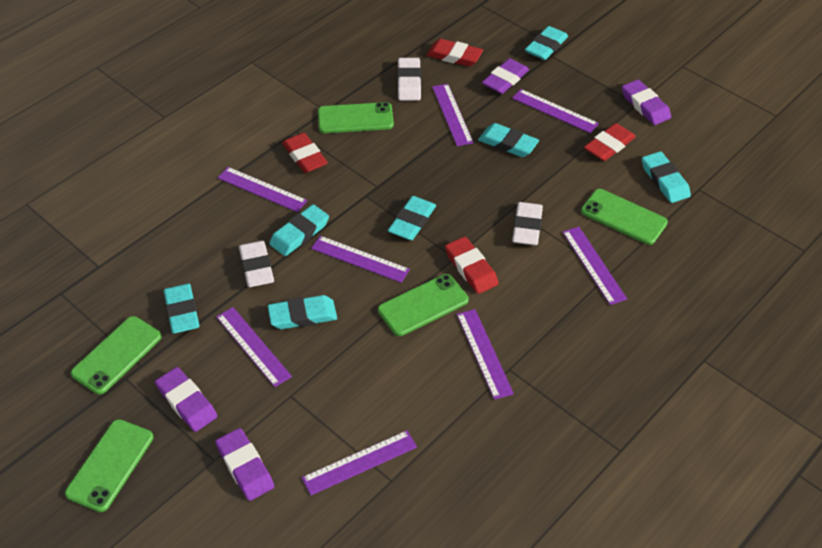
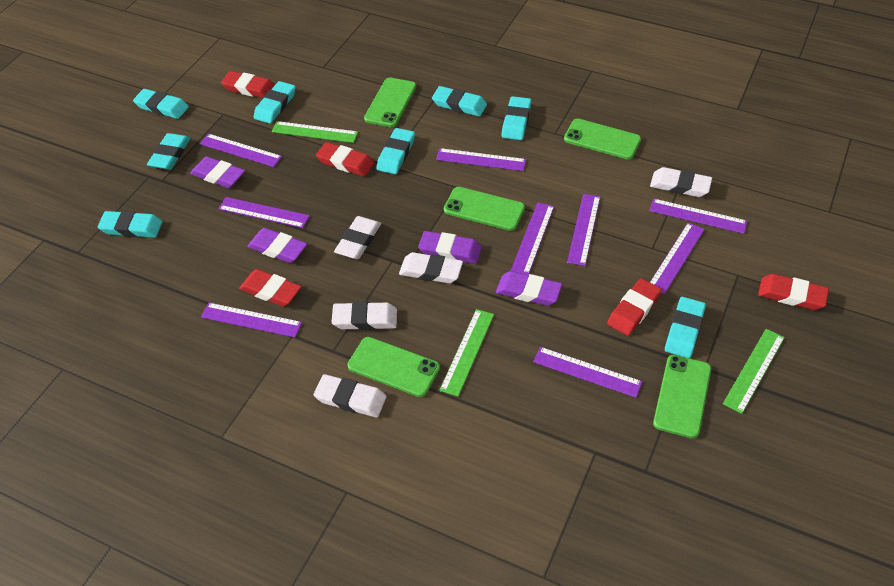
green ruler: 0 -> 3
purple ruler: 8 -> 9
red eraser: 4 -> 5
turquoise eraser: 7 -> 8
white eraser: 3 -> 5

